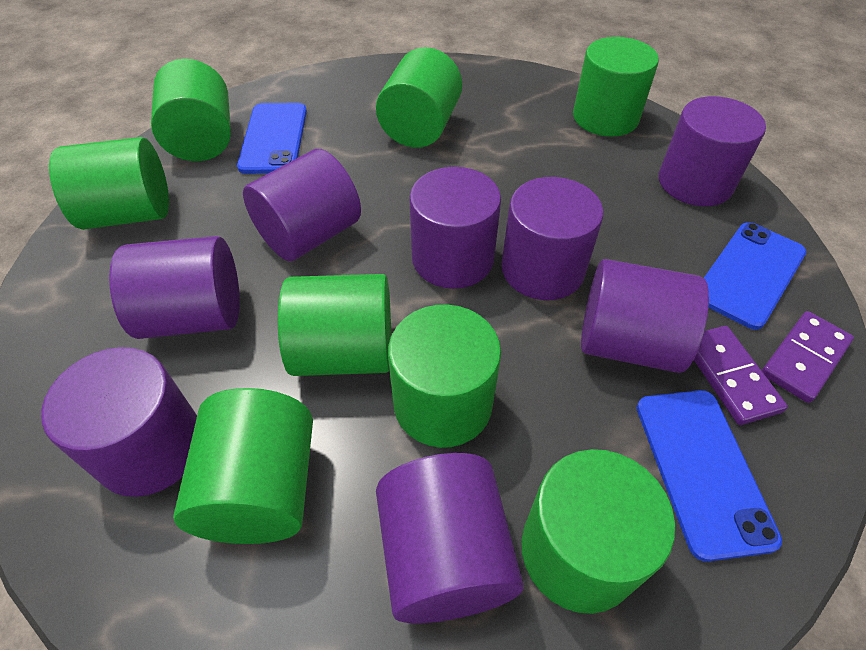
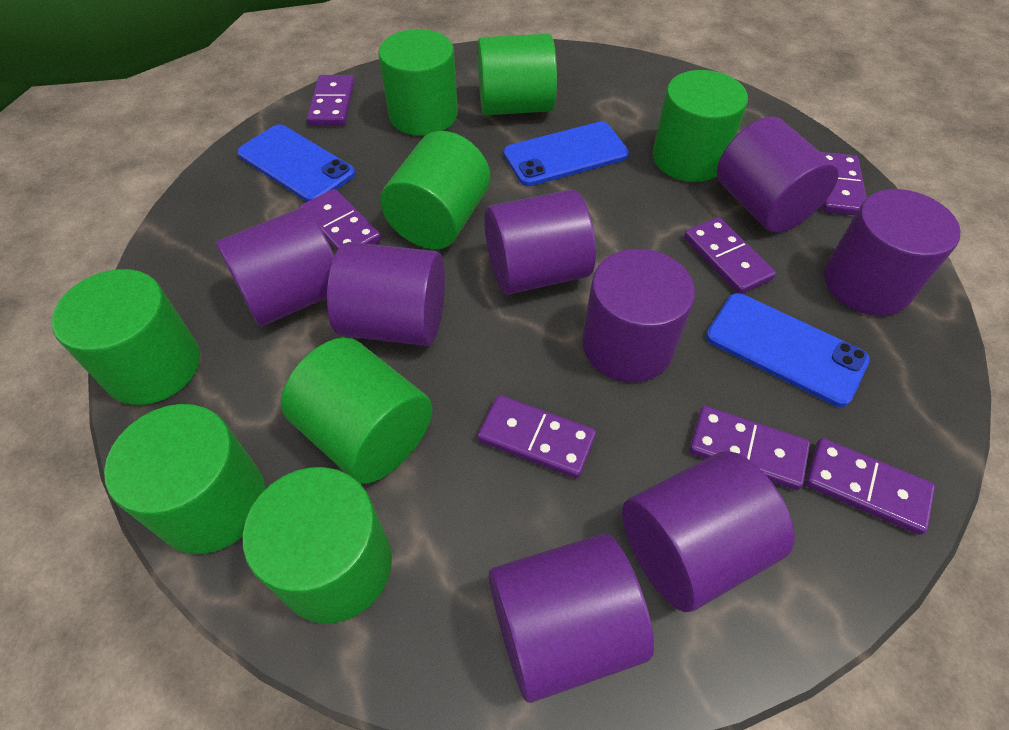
purple domino: 2 -> 7

